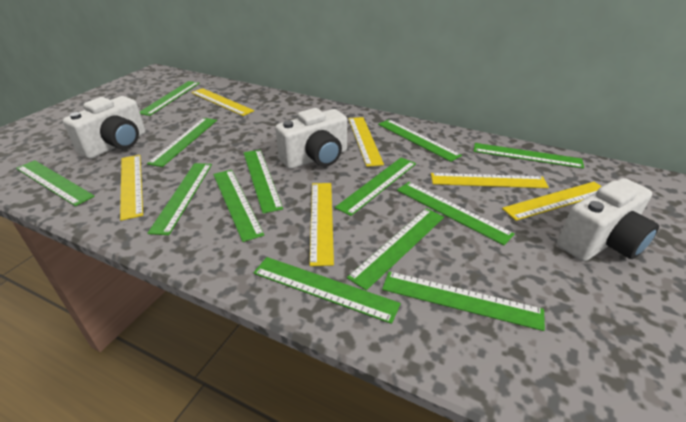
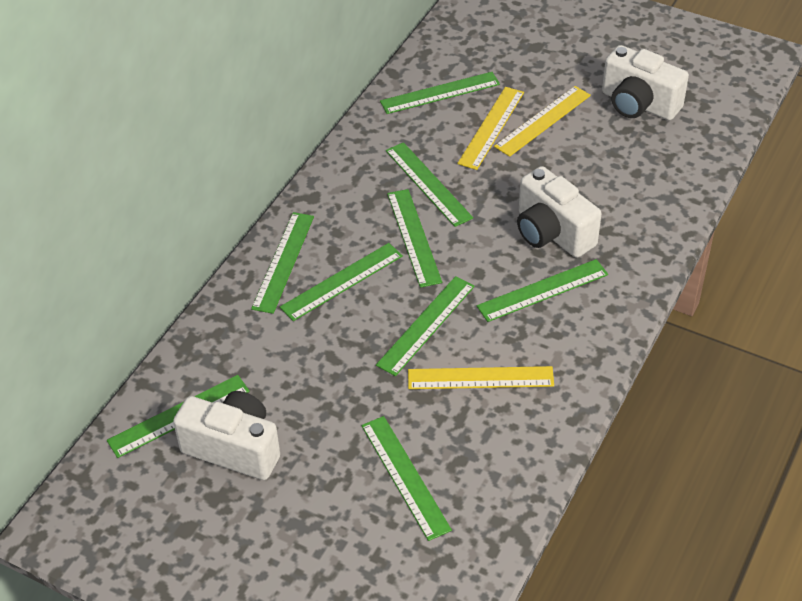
green ruler: 13 -> 9
yellow ruler: 6 -> 3

